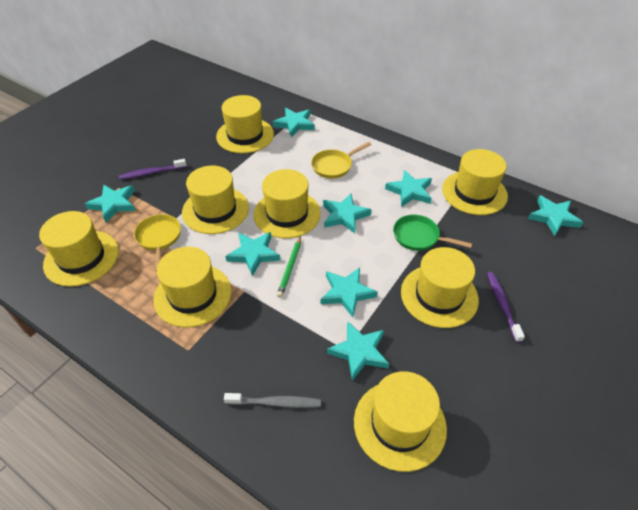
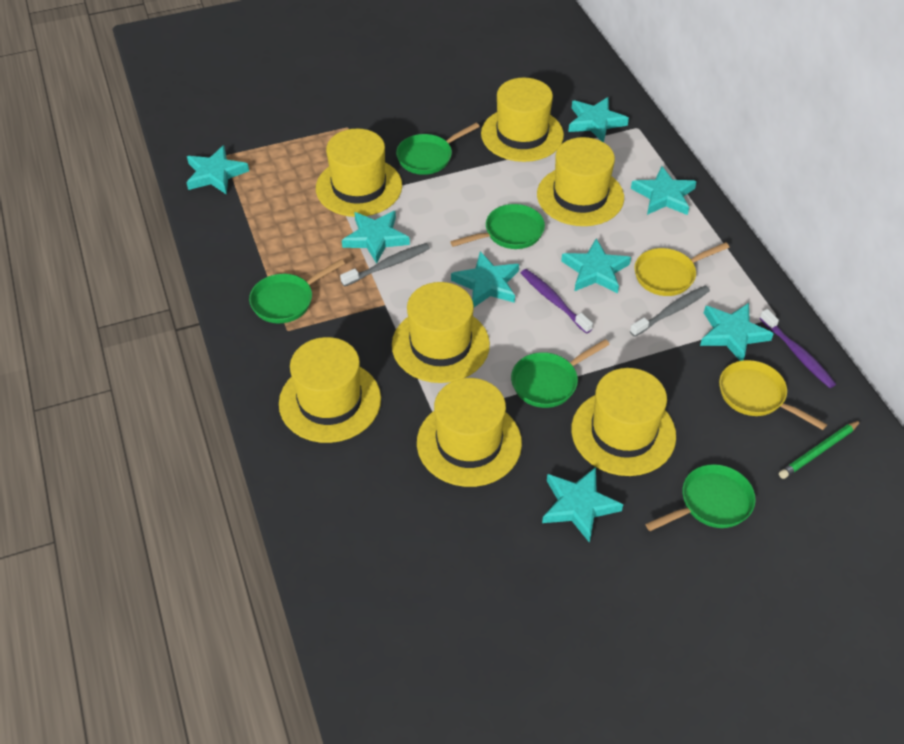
green pan: 1 -> 5
grey toothbrush: 1 -> 2
yellow hat: 8 -> 7

